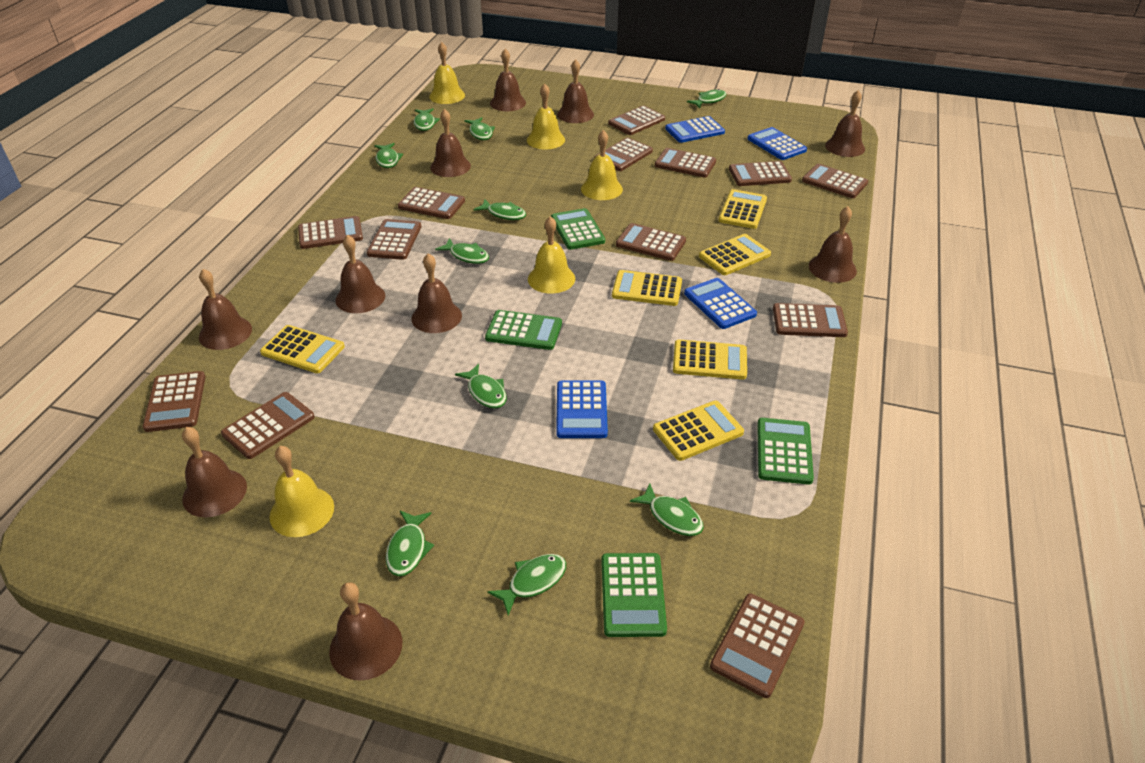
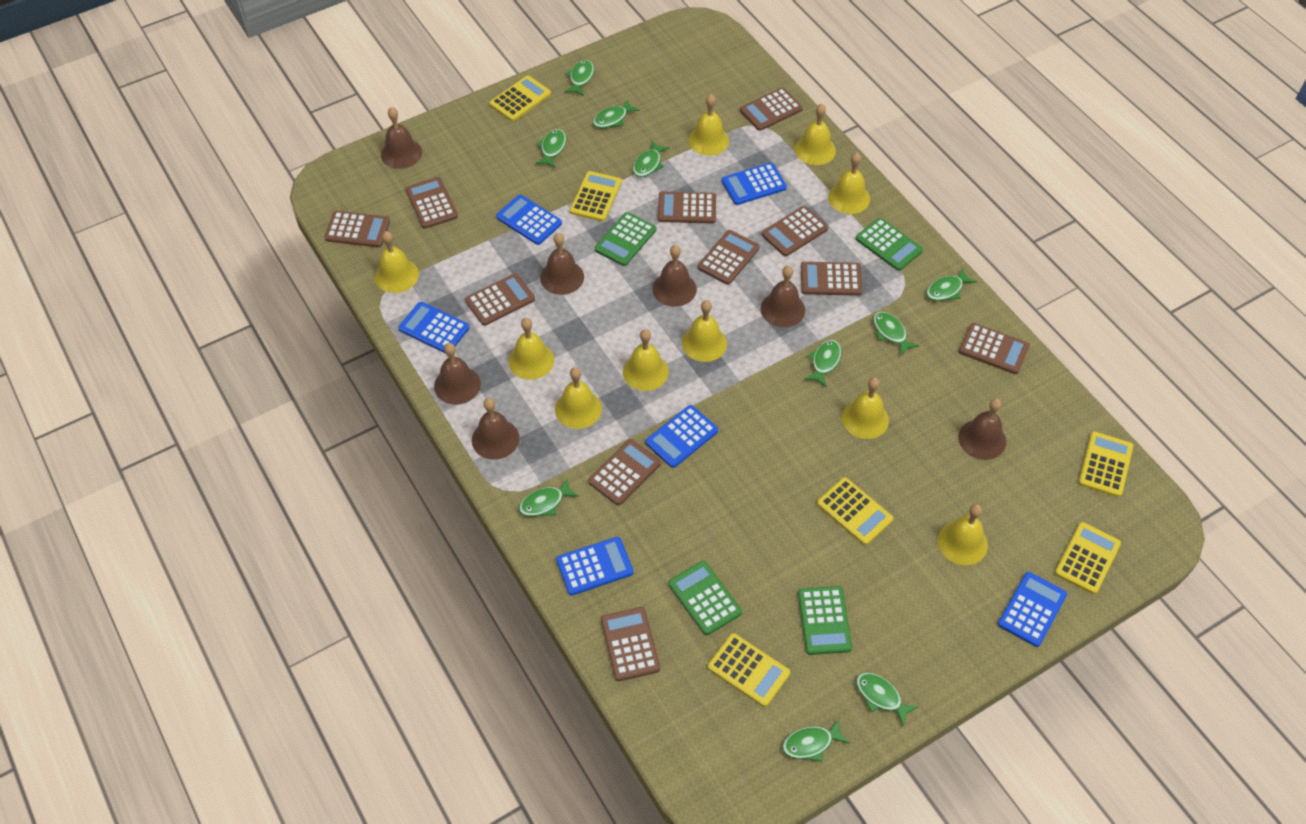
blue calculator: 4 -> 6
brown bell: 10 -> 7
brown calculator: 13 -> 11
yellow bell: 5 -> 10

